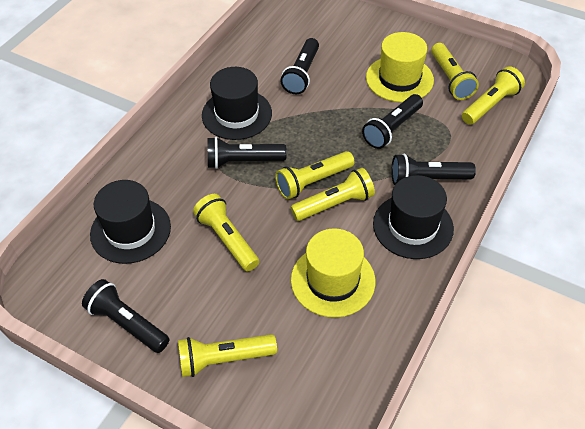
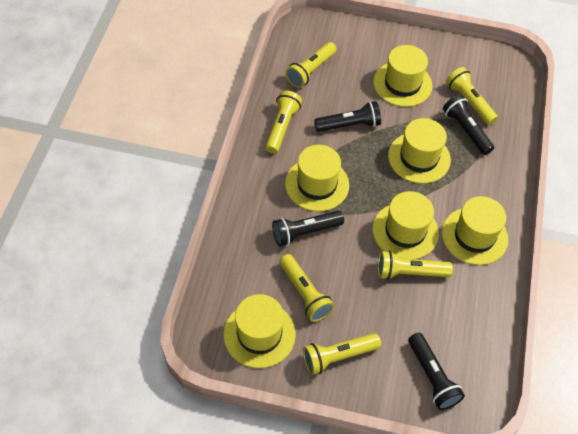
black flashlight: 5 -> 4
black hat: 3 -> 0
yellow hat: 2 -> 6

